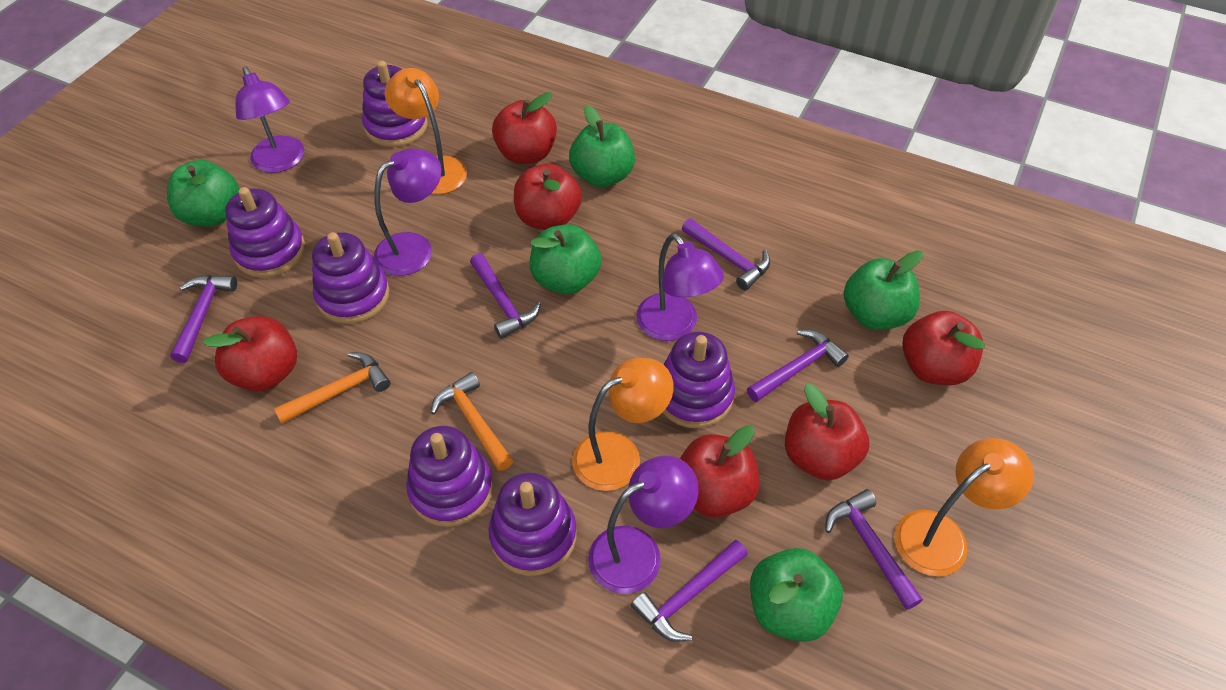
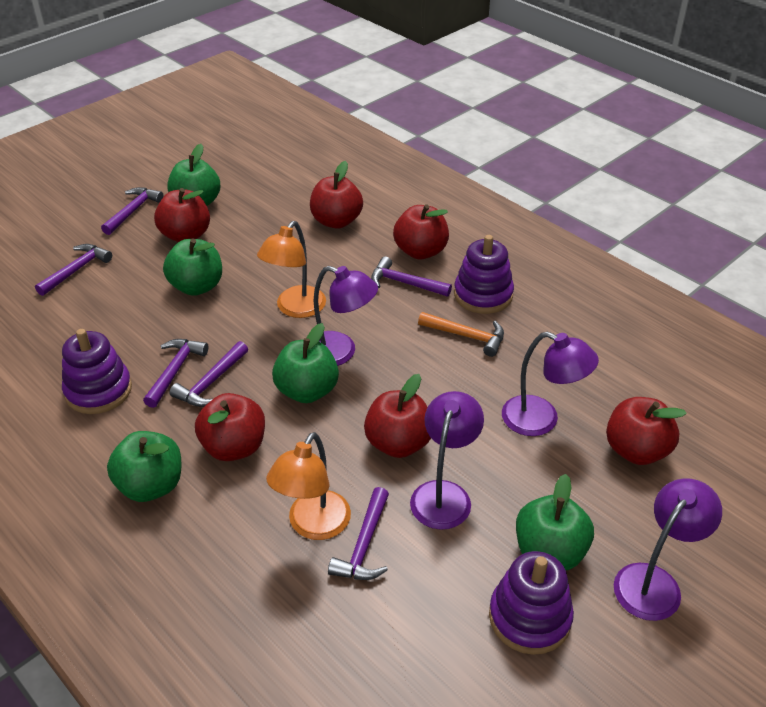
orange hammer: 2 -> 1
orange lamp: 3 -> 2
purple stacking toy: 6 -> 3

